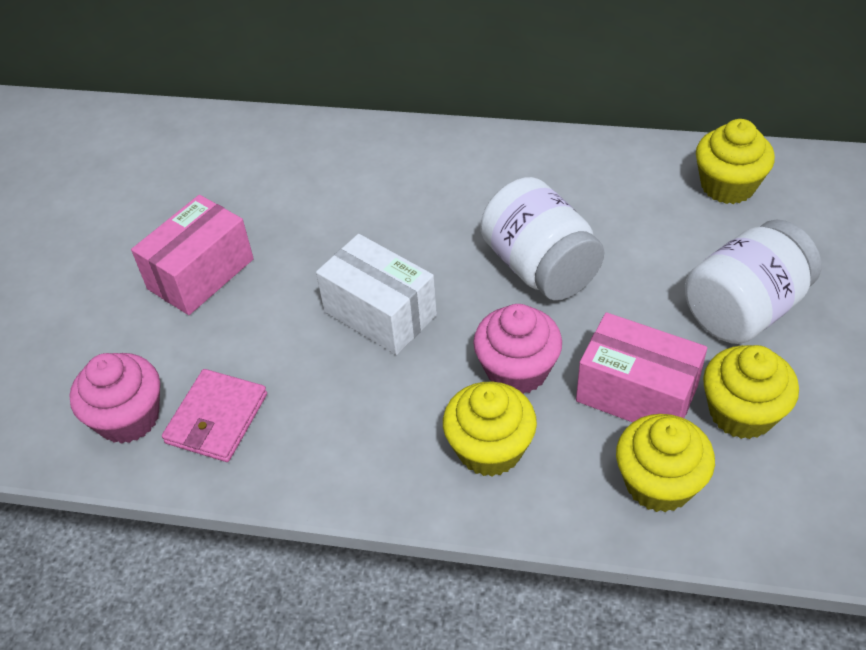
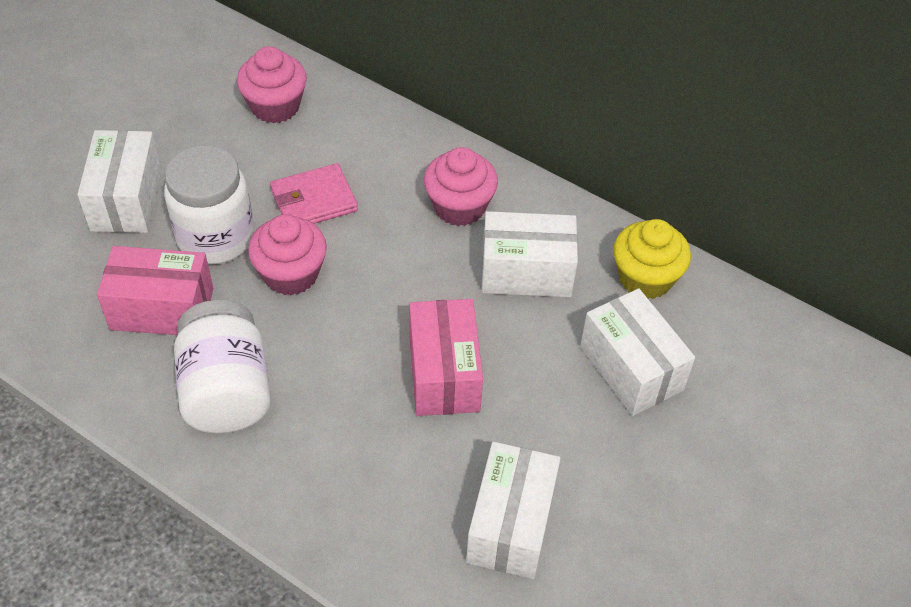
pink cupcake: 2 -> 3
white box: 1 -> 4
yellow cupcake: 4 -> 1

